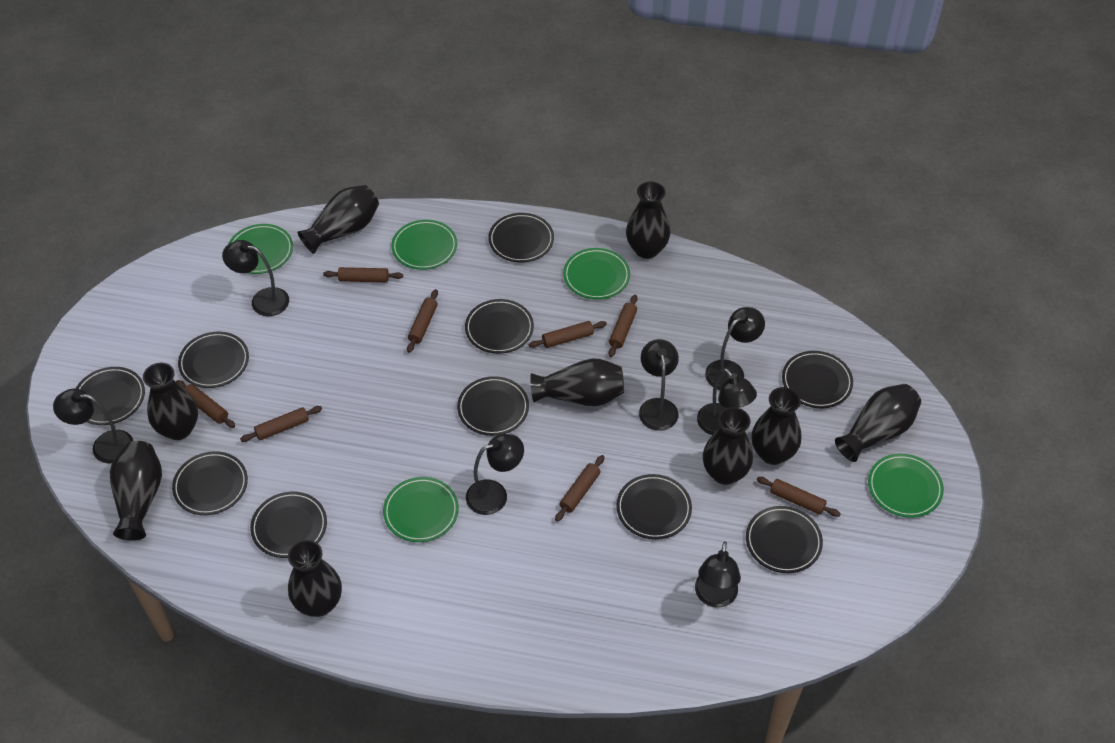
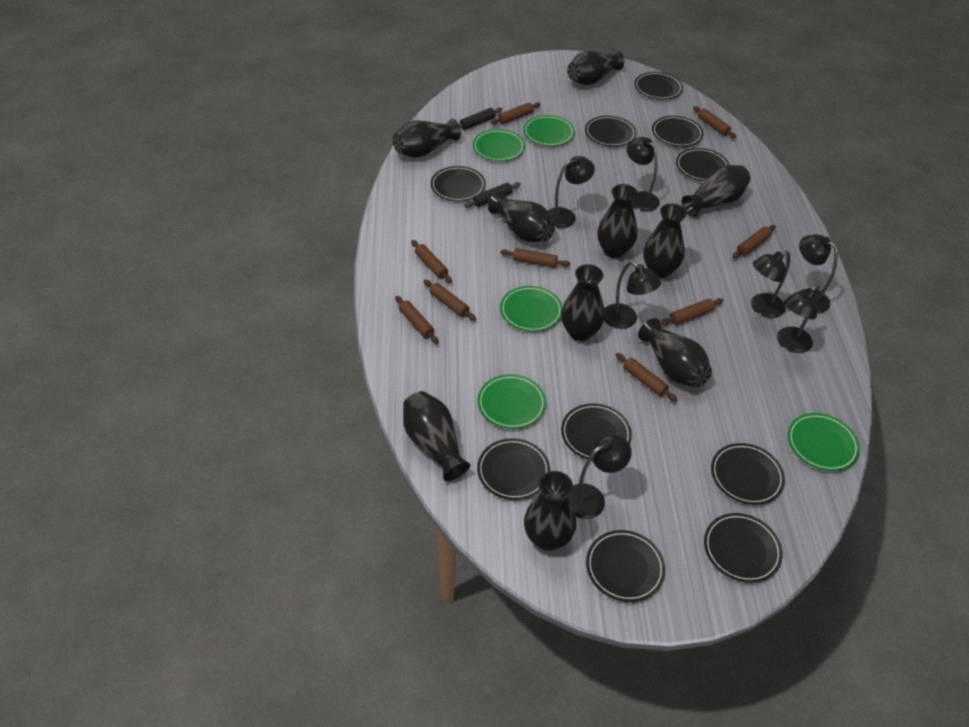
black rolling pin: 0 -> 2
black vase: 9 -> 10
brown rolling pin: 8 -> 9

